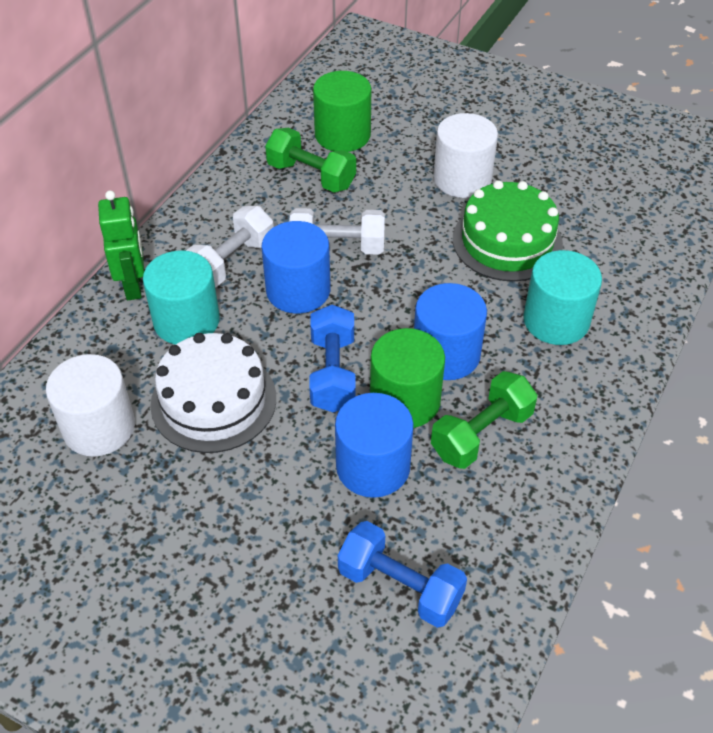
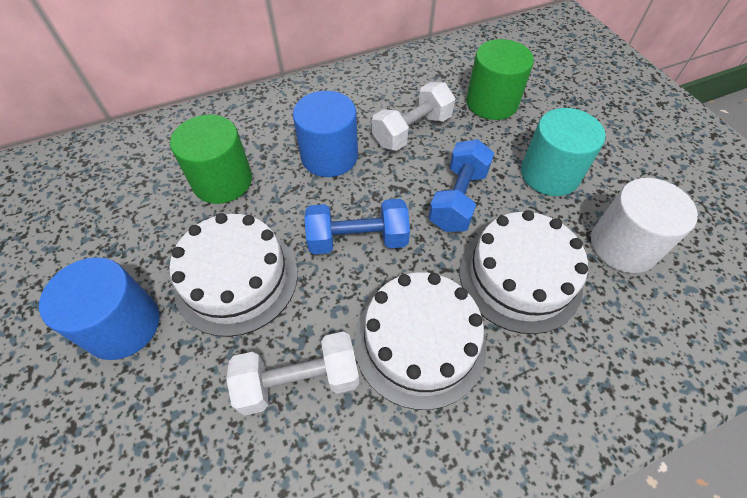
blue cylinder: 3 -> 2
green cake: 1 -> 0
green dumbbell: 2 -> 0
green robot: 1 -> 0
turquoise cylinder: 2 -> 1
white cake: 1 -> 3
white cylinder: 2 -> 1

